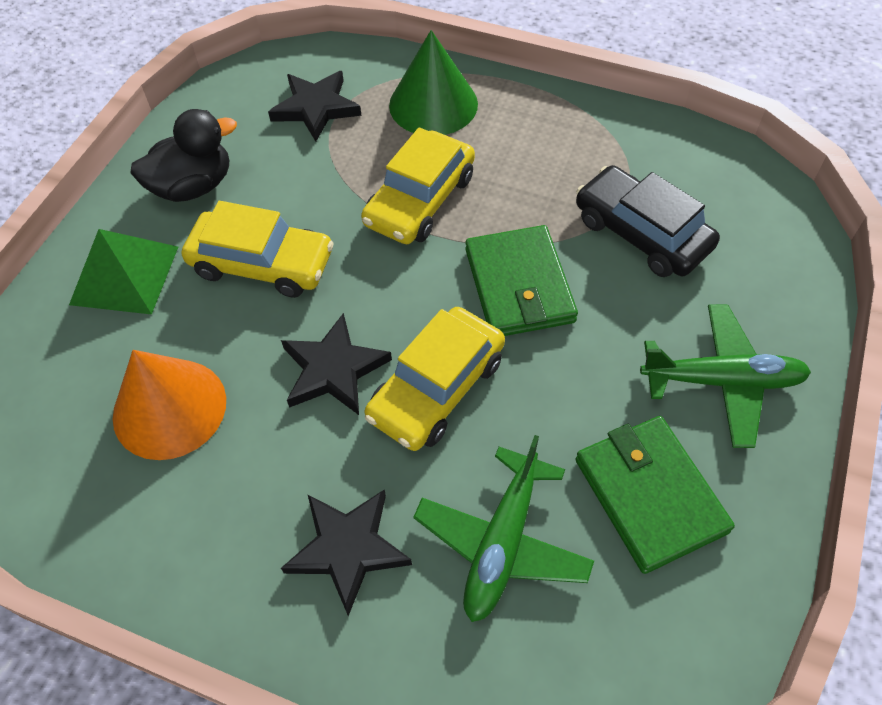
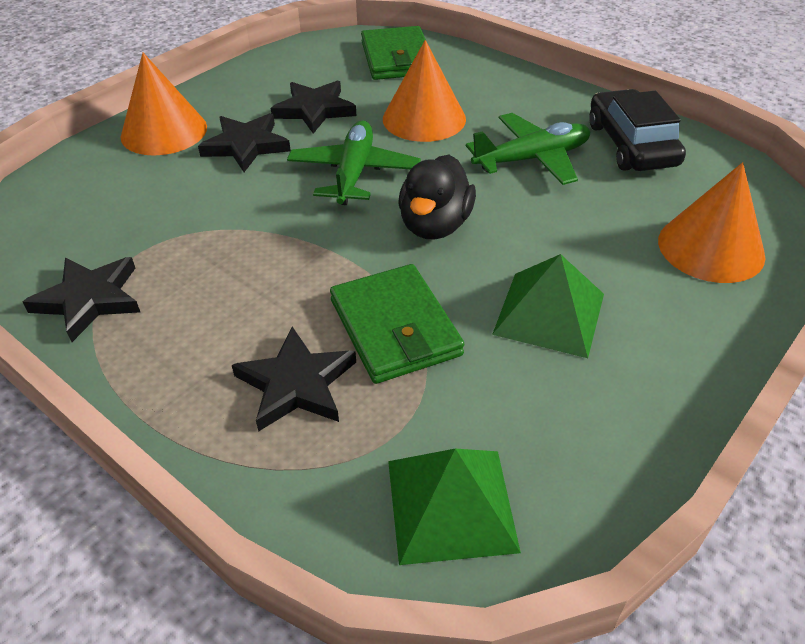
black star: 3 -> 4
green cone: 1 -> 0
green pyramid: 1 -> 2
orange cone: 1 -> 3
yellow car: 3 -> 0

